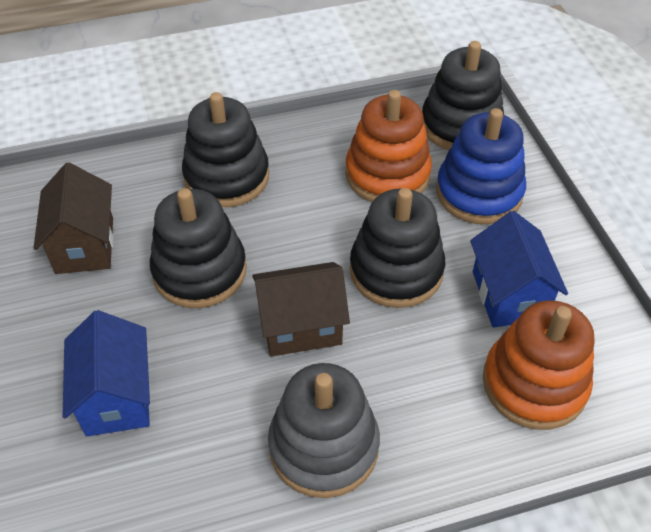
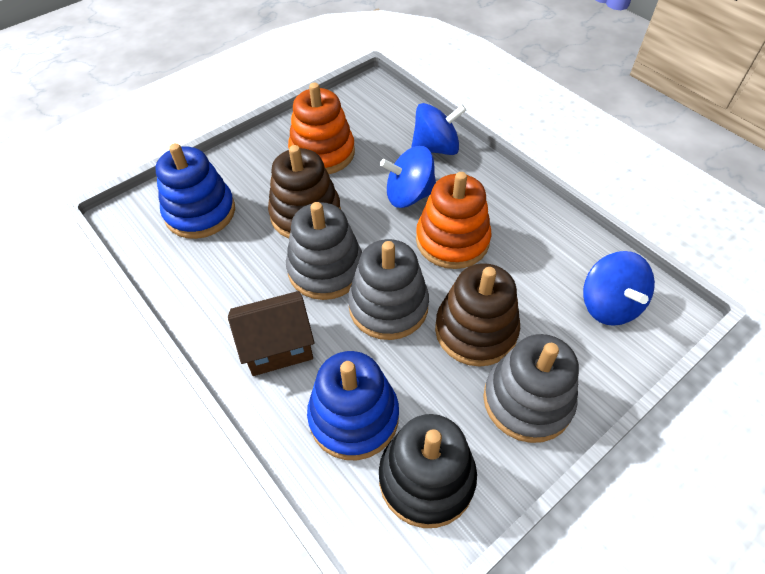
black stacking toy: 4 -> 1
blue house: 2 -> 0
blue spinning top: 0 -> 3
blue stacking toy: 1 -> 2
brown house: 2 -> 1
brown stacking toy: 0 -> 2
grey stacking toy: 1 -> 3

